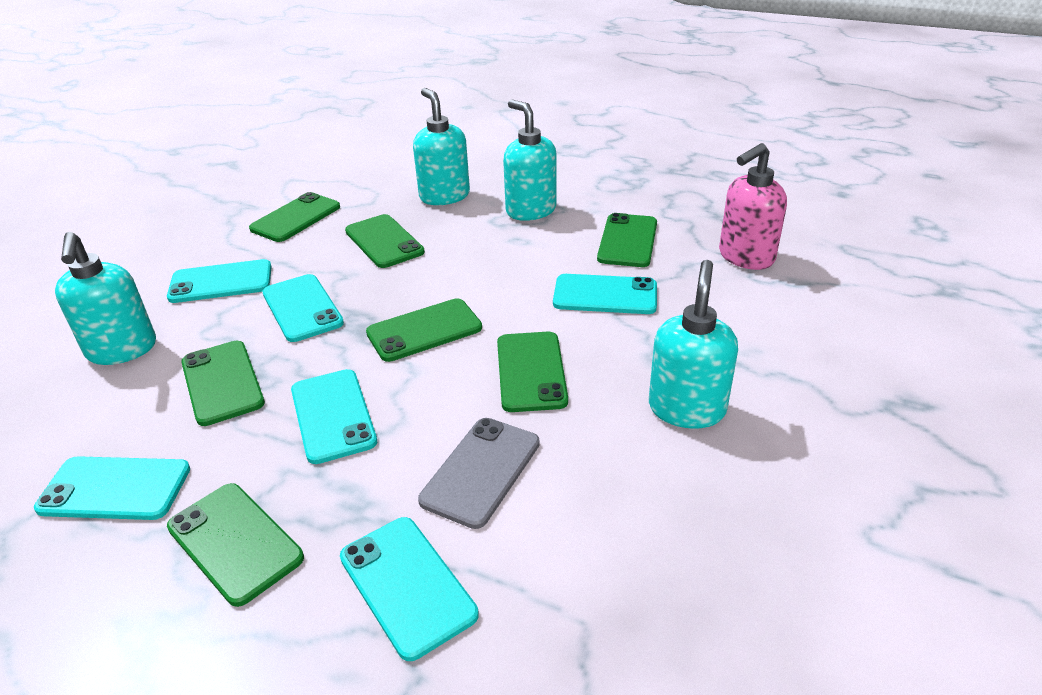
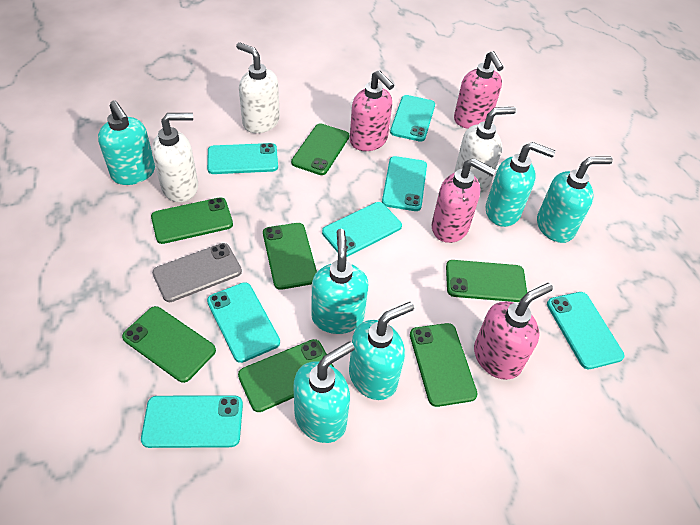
pink soap dispenser: 1 -> 4
turquoise phone: 6 -> 7
turquoise soap dispenser: 4 -> 6
white soap dispenser: 0 -> 3

